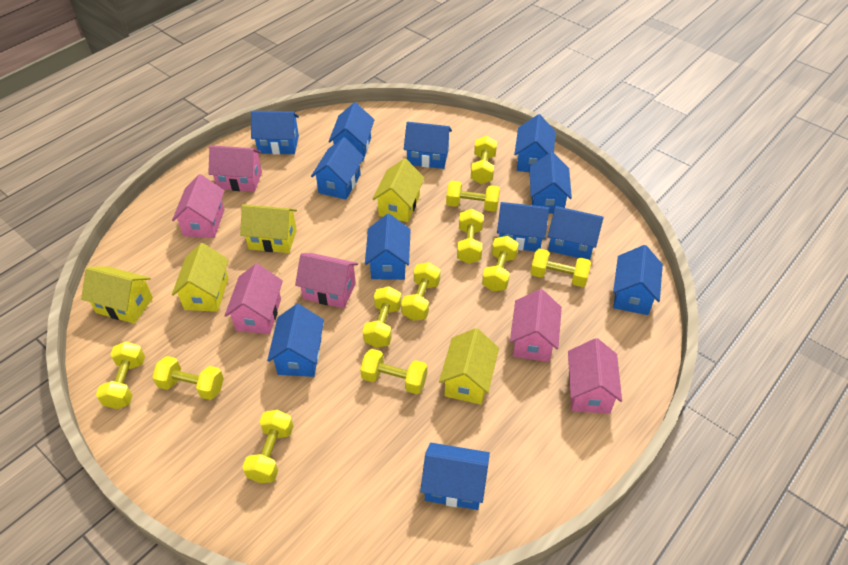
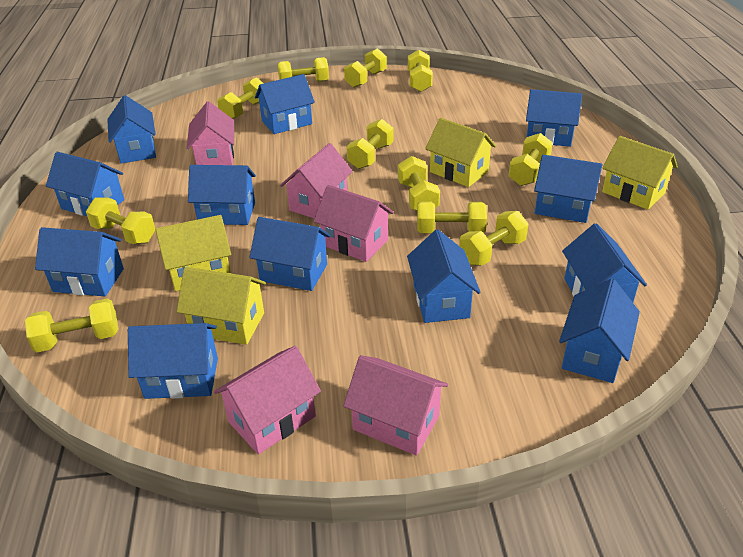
pink house: 6 -> 5
yellow house: 5 -> 4

